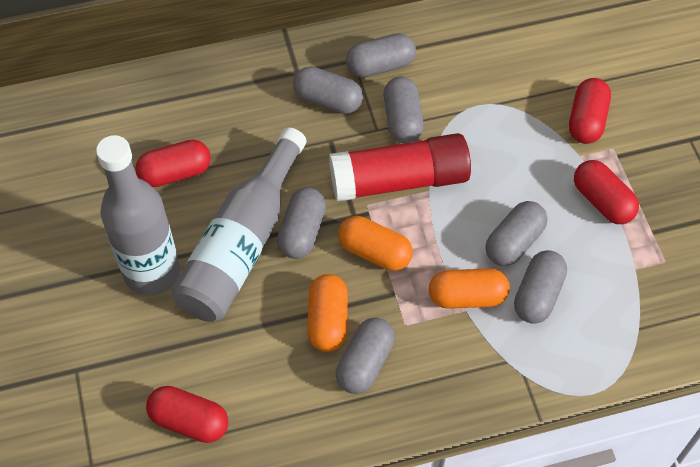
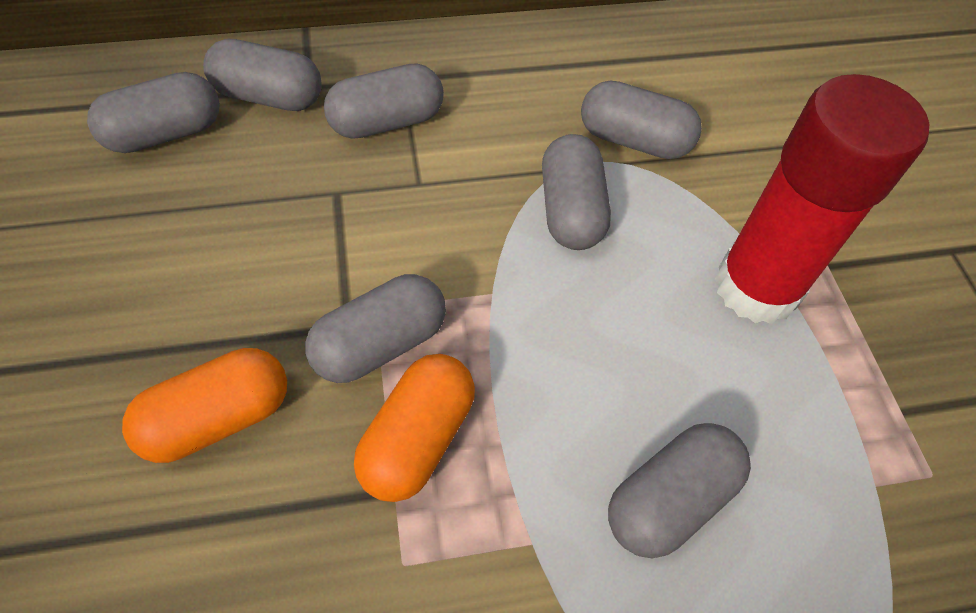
grey bottle: 2 -> 0
orange capsule: 3 -> 2
red capsule: 4 -> 0

